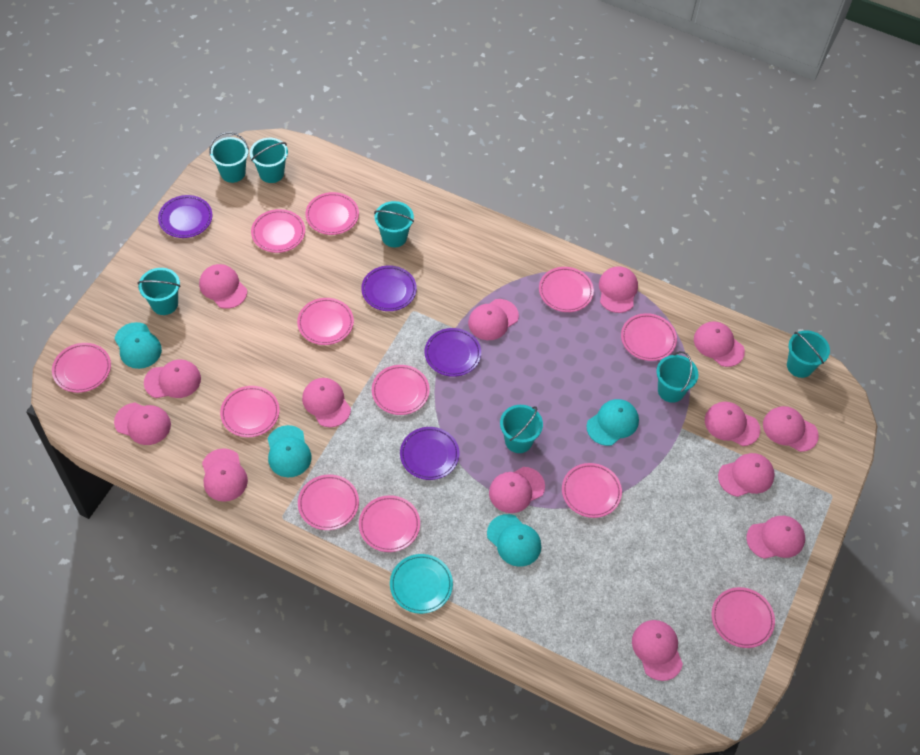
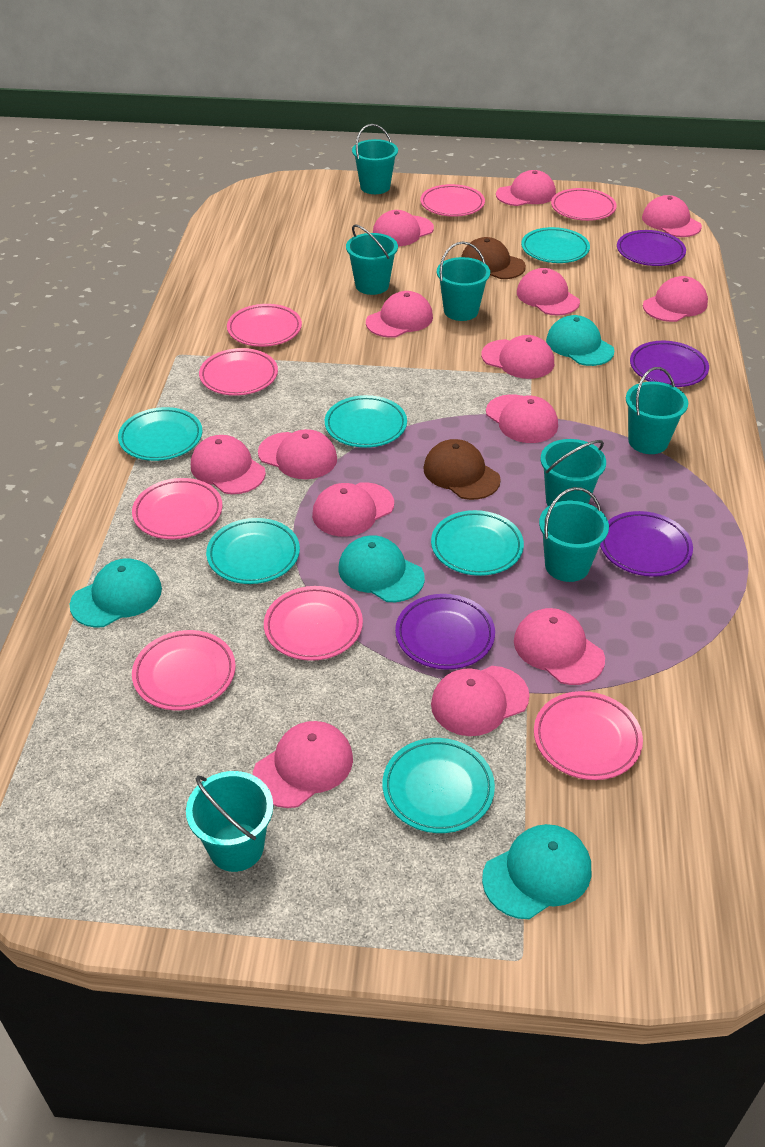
brown cap: 0 -> 2
pink plate: 12 -> 8
turquoise plate: 1 -> 6

